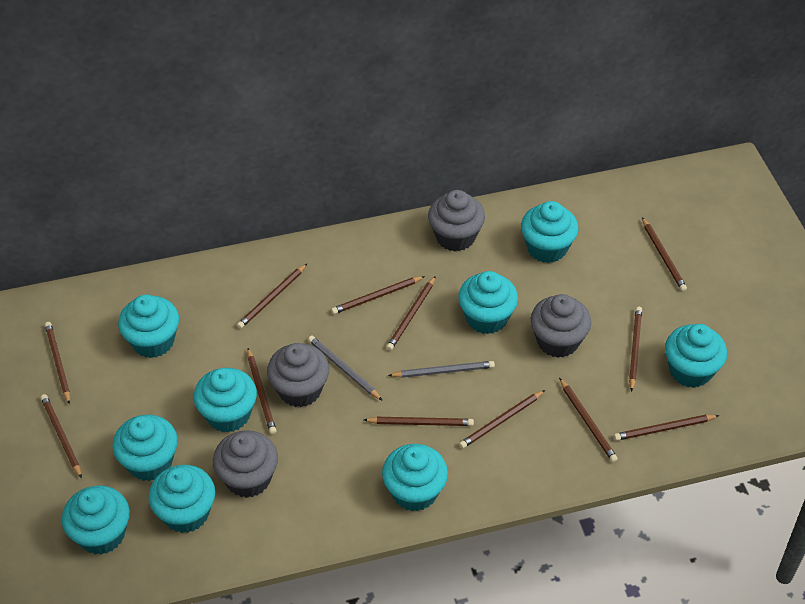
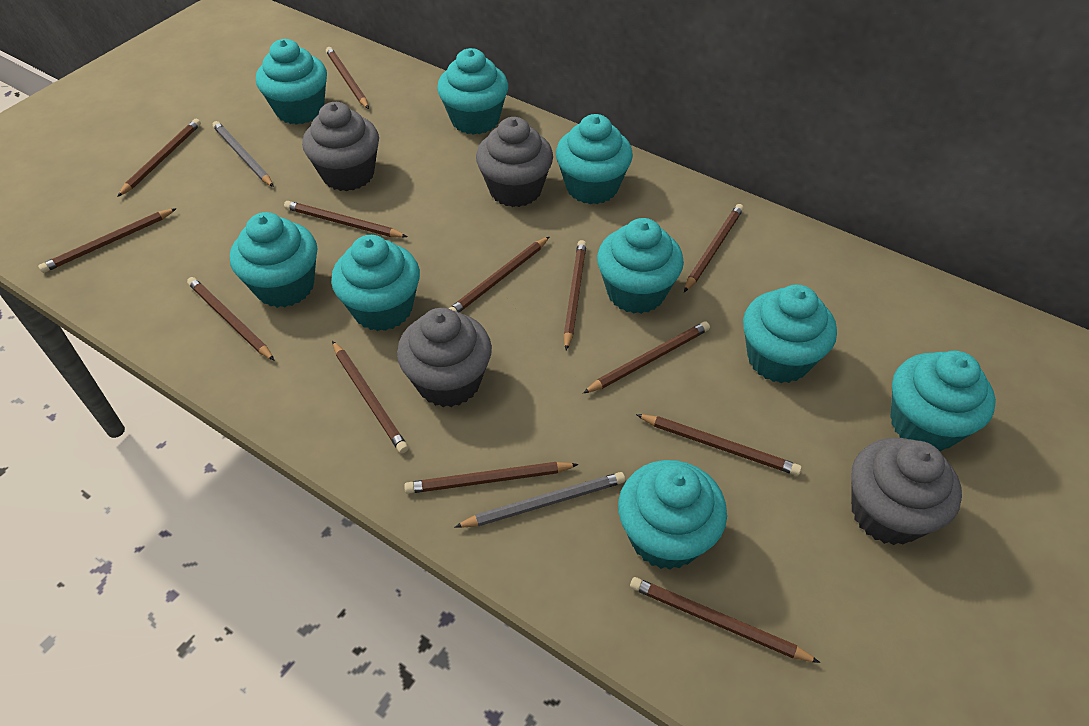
brown pencil: 12 -> 13

